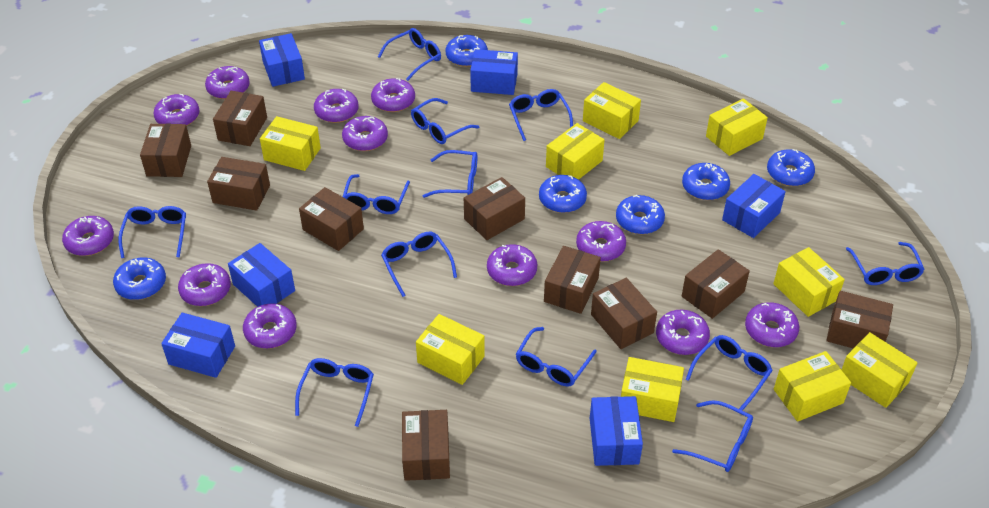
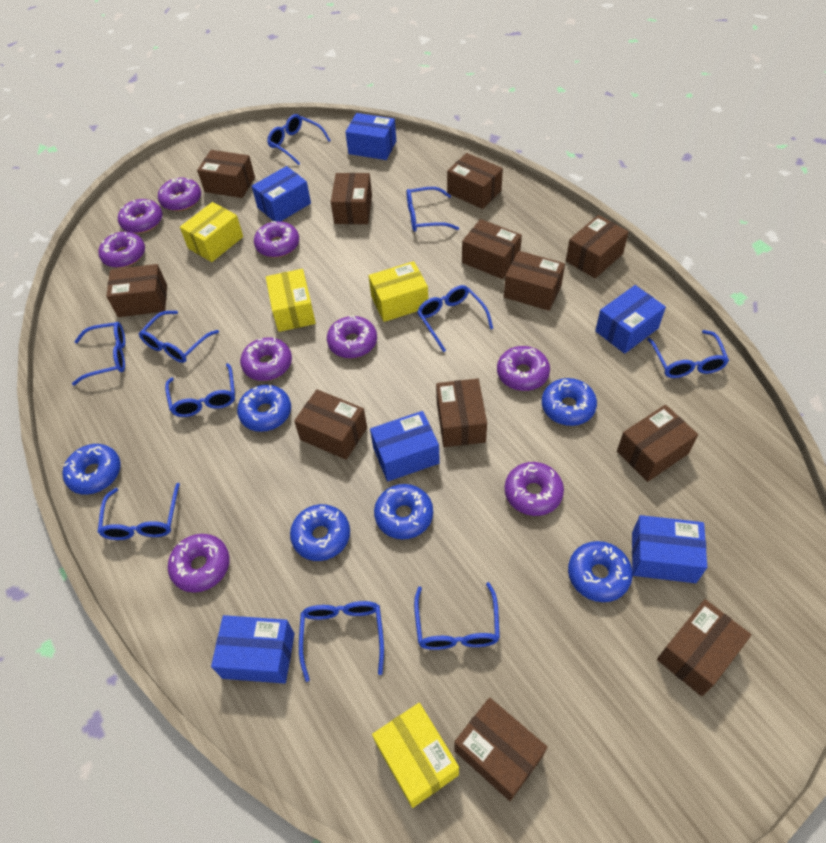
blue glasses: 12 -> 10
brown box: 10 -> 12
purple donut: 12 -> 9
yellow box: 9 -> 4

